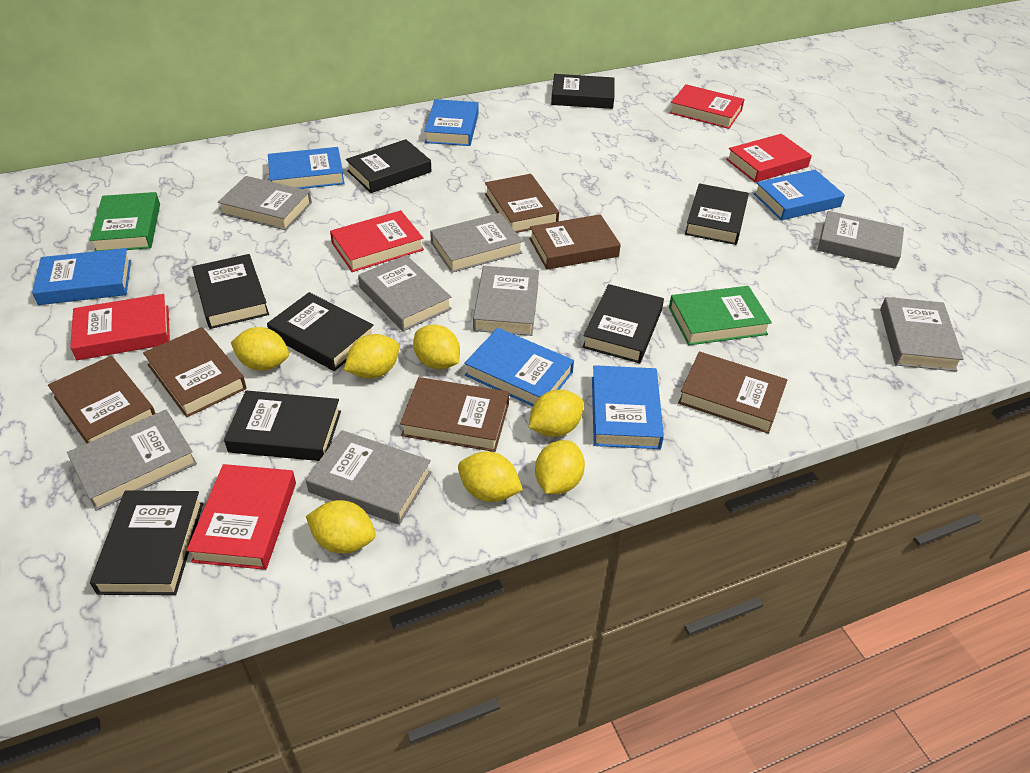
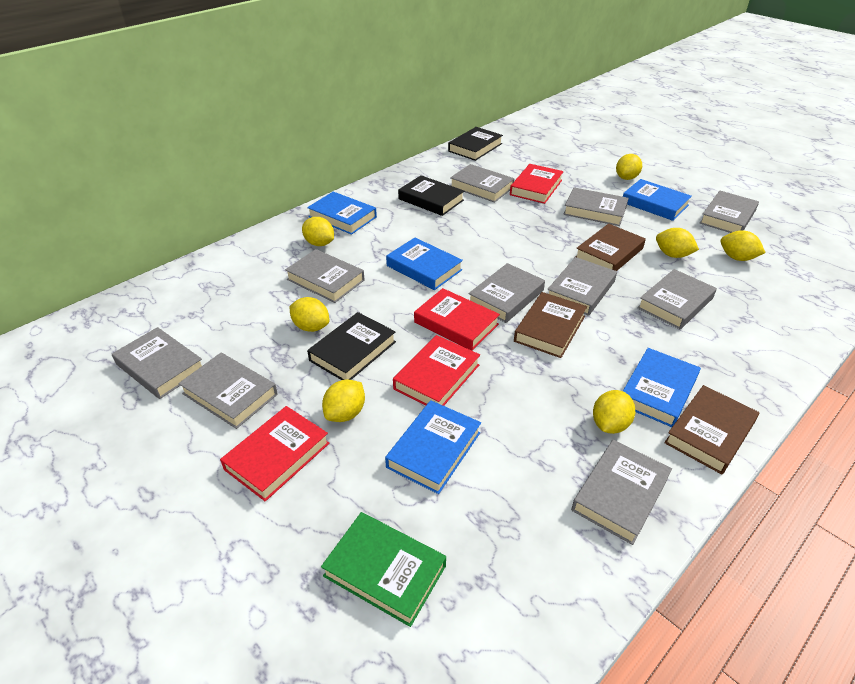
black book: 8 -> 3
blue book: 6 -> 5
brown book: 6 -> 3
green book: 2 -> 1
grey book: 8 -> 10
red book: 5 -> 4

